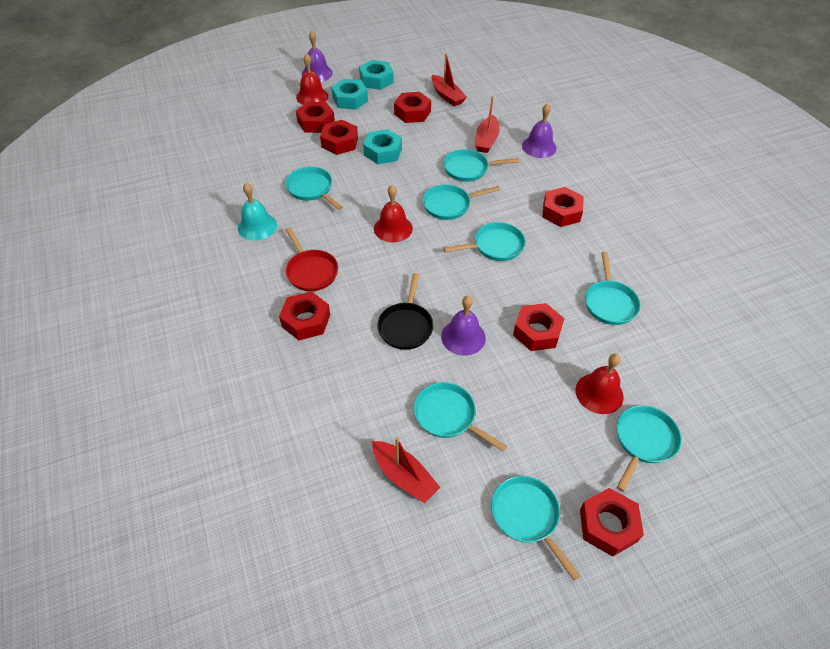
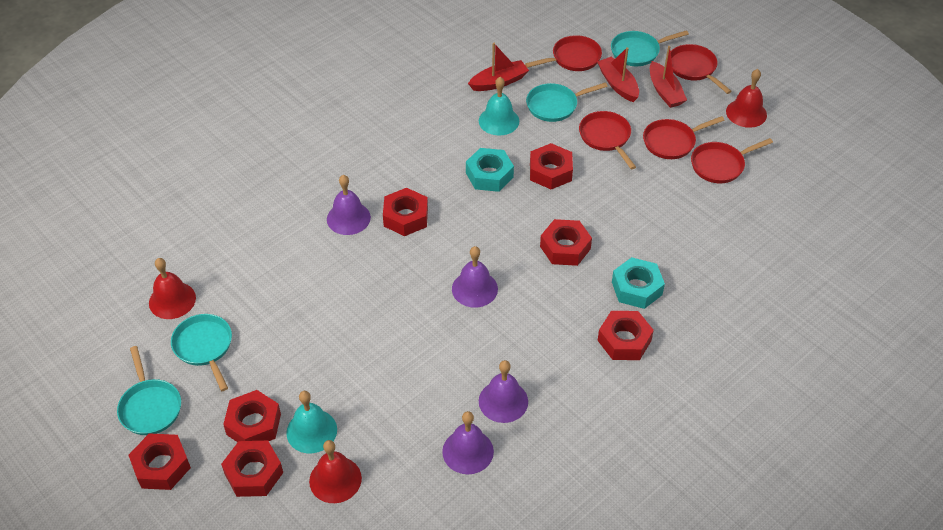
black pan: 1 -> 0
purple bell: 3 -> 4
red pan: 1 -> 5
turquoise bell: 1 -> 2
turquoise nut: 3 -> 2
turquoise pan: 8 -> 4

